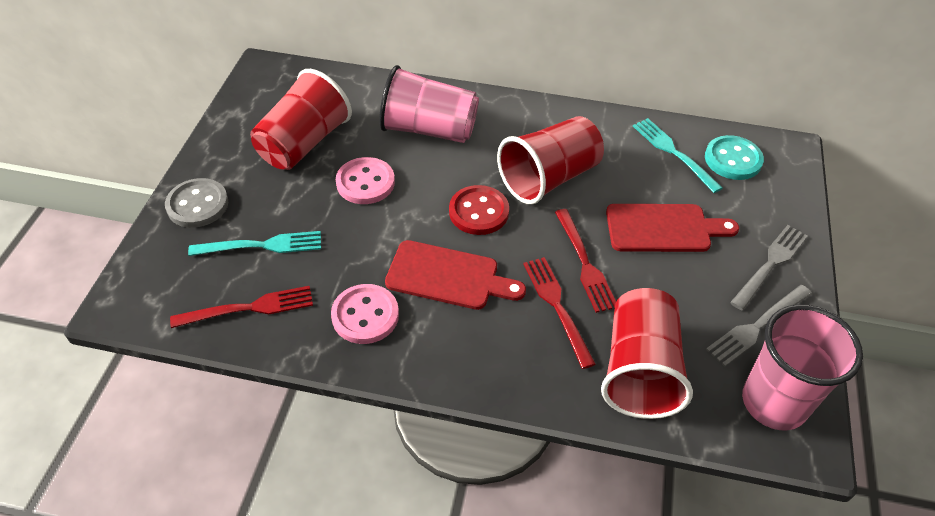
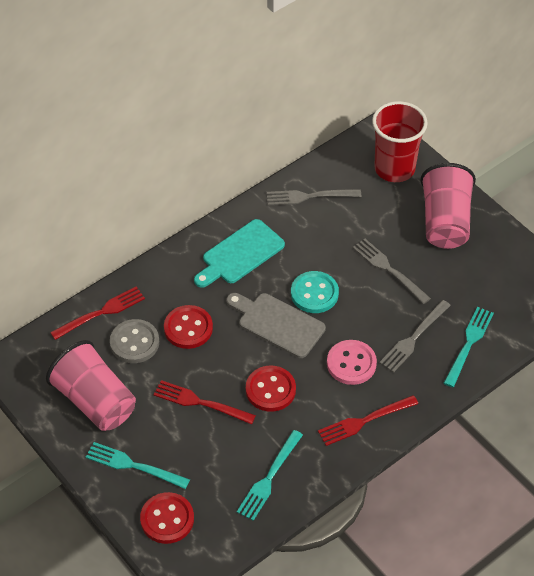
grey cutting board: 0 -> 1
grey fork: 2 -> 3
pink button: 2 -> 1
red button: 1 -> 3
red cup: 3 -> 1
red cutting board: 2 -> 0
turquoise cutting board: 0 -> 1
turquoise fork: 2 -> 3

